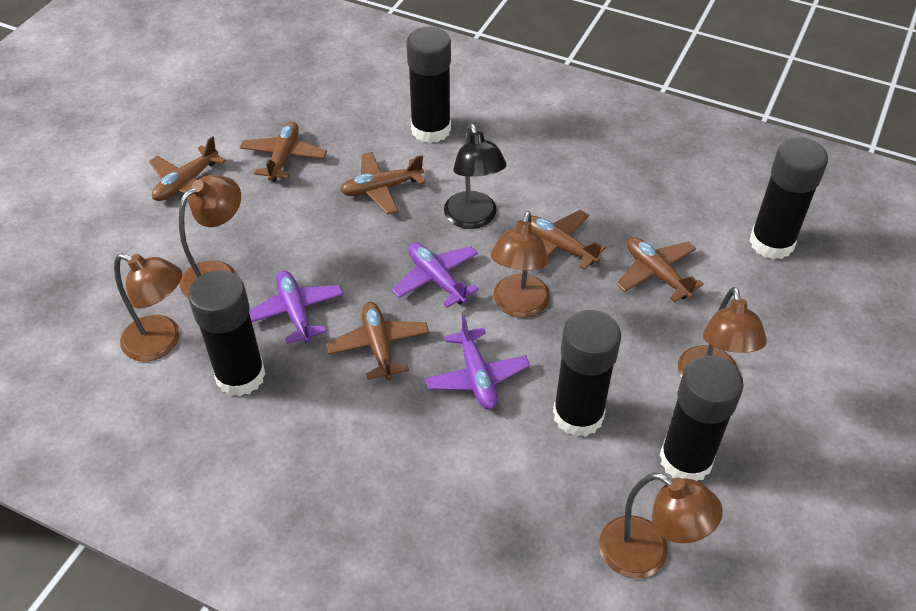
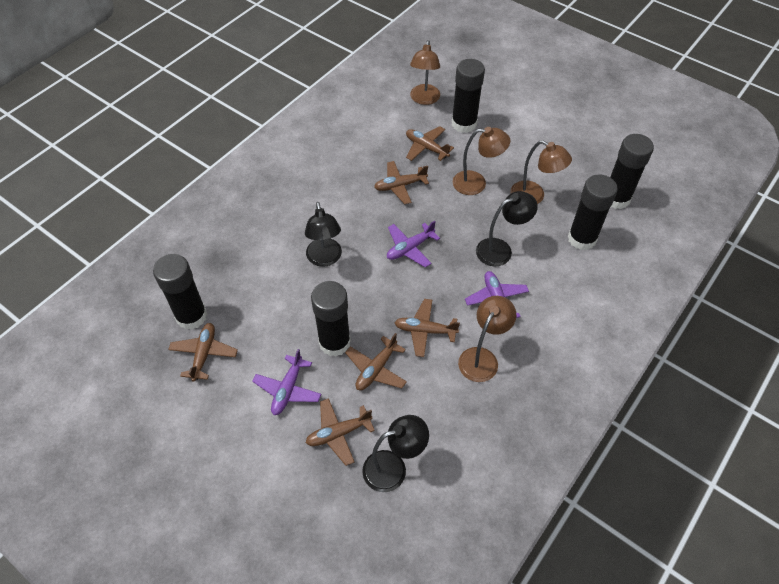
black lamp: 1 -> 3
brown lamp: 5 -> 4

